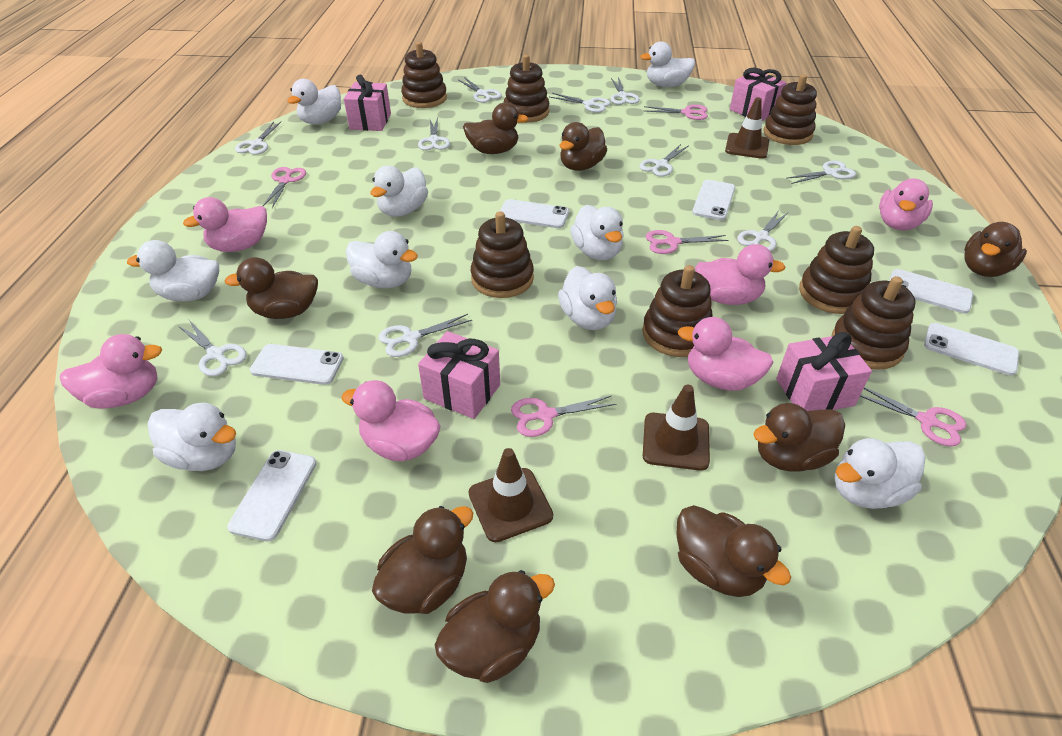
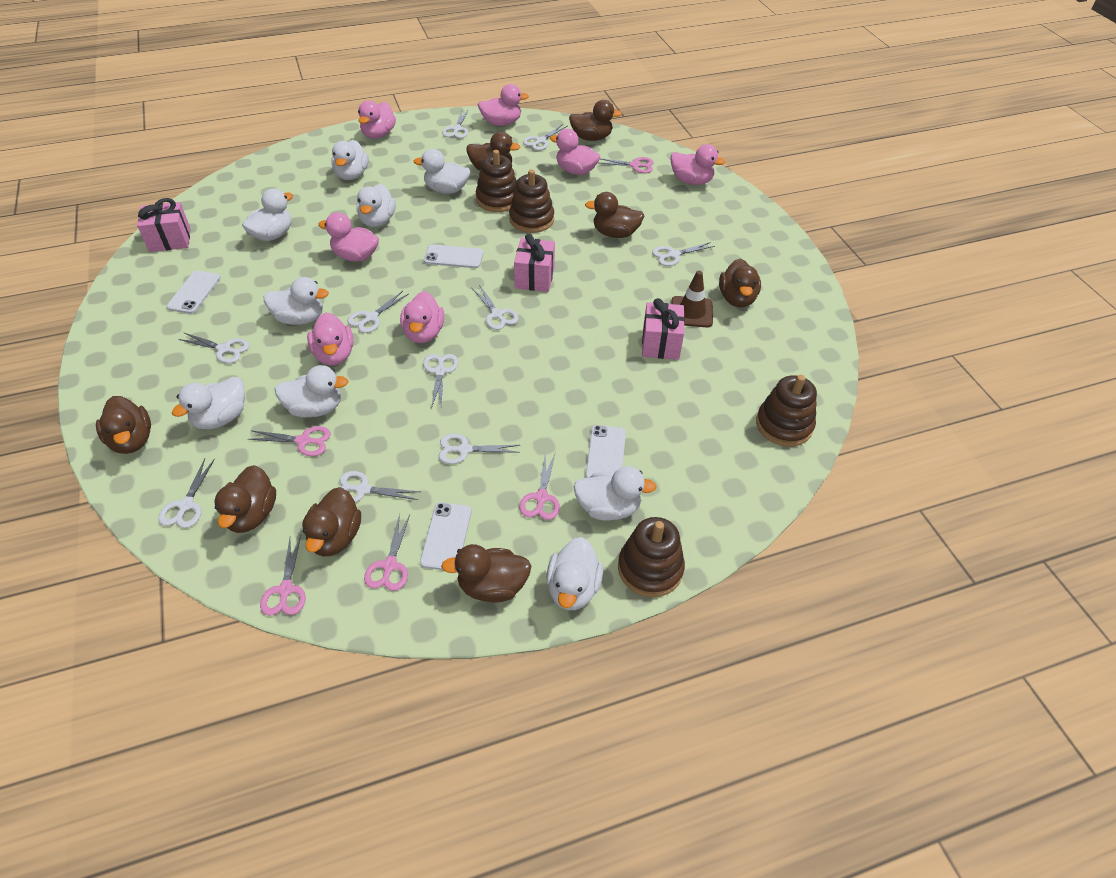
brown stacking toy: 7 -> 4
brown traffic cone: 3 -> 1
pink duck: 6 -> 7
pink gift: 4 -> 3
white phone: 6 -> 4

